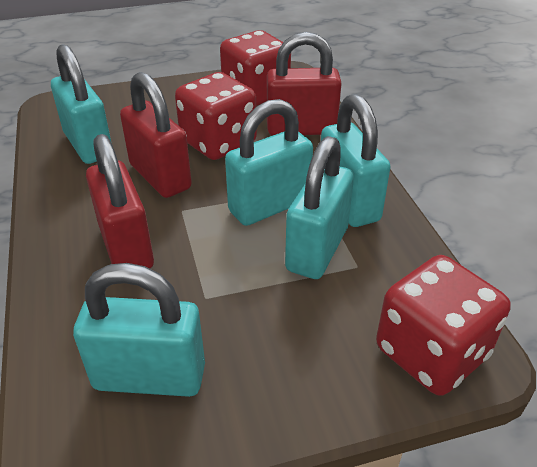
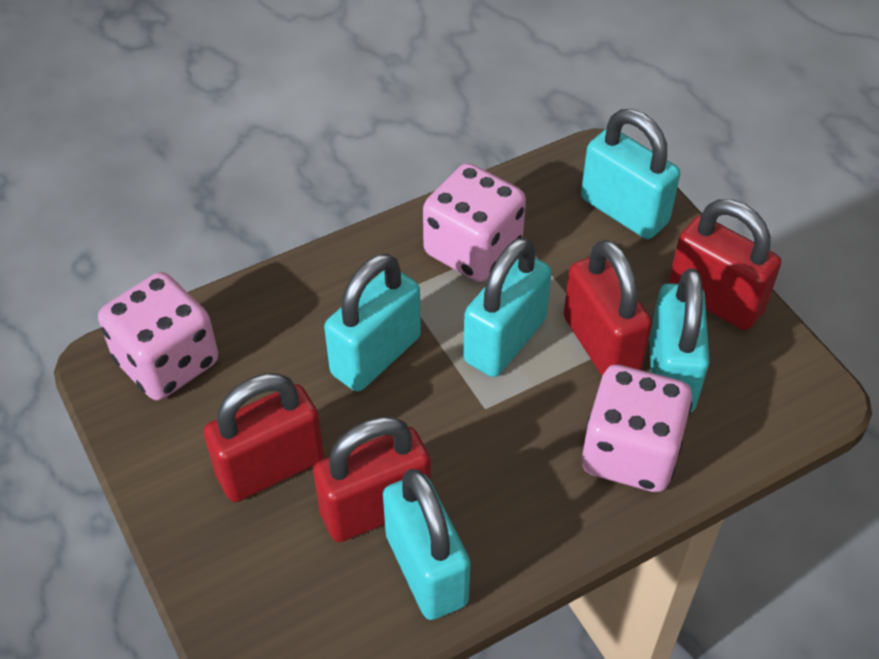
pink dice: 0 -> 3
red dice: 3 -> 0
red padlock: 3 -> 4

